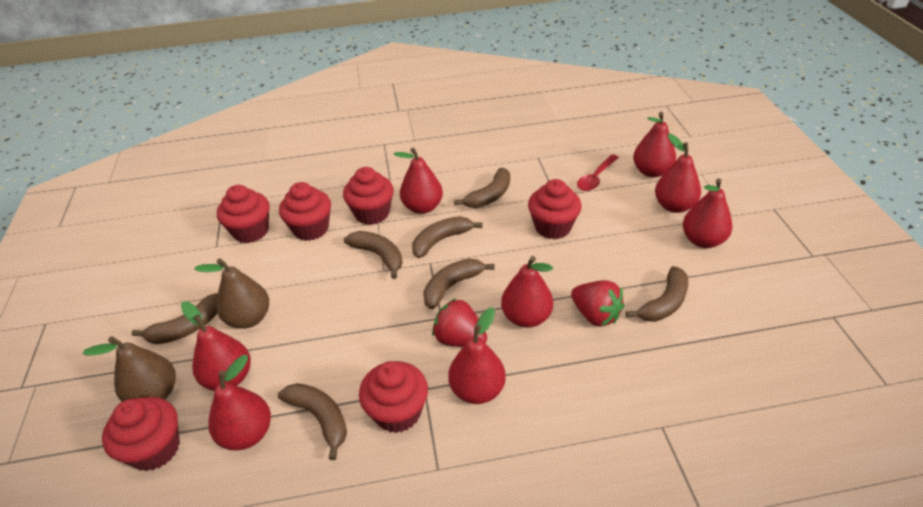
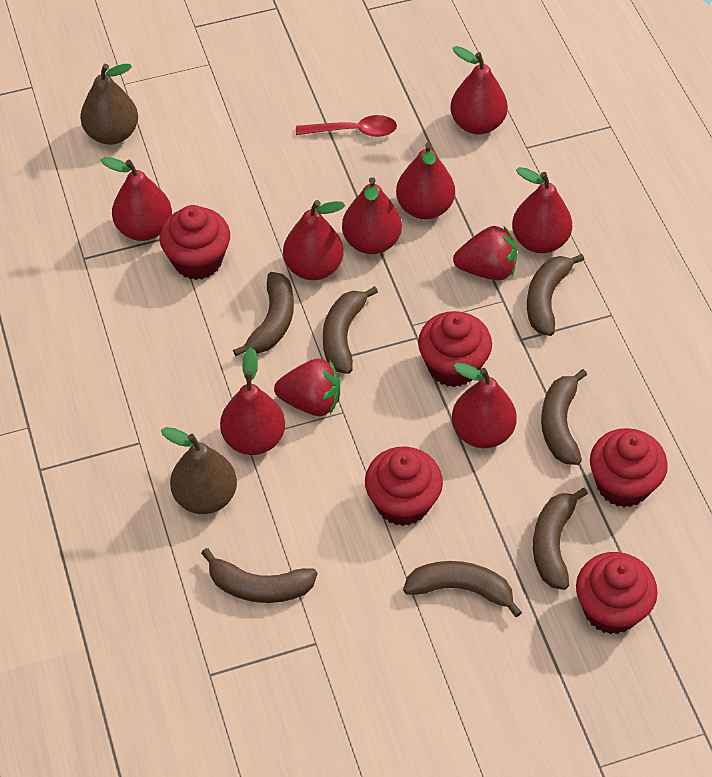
red cupcake: 6 -> 5

